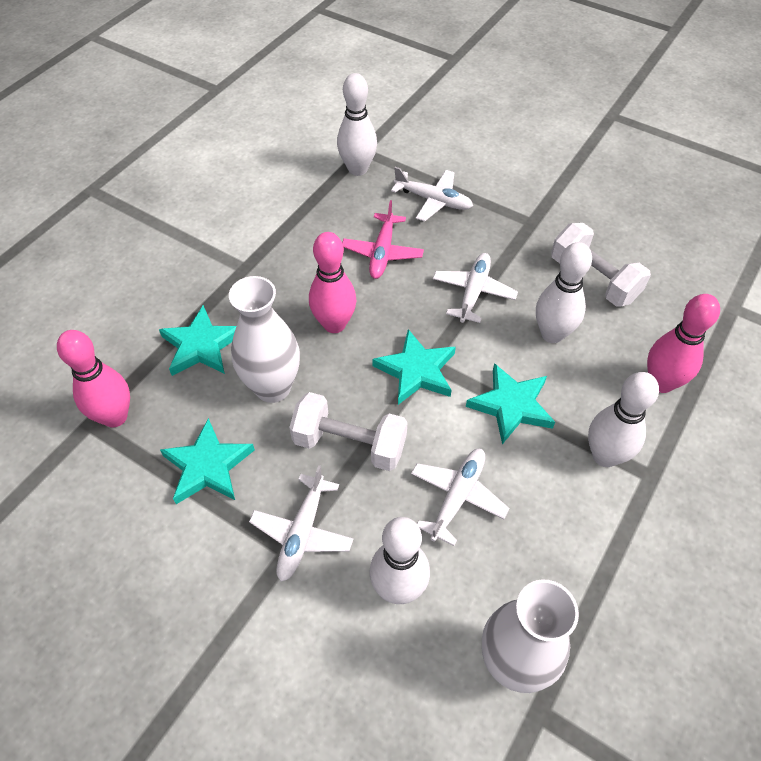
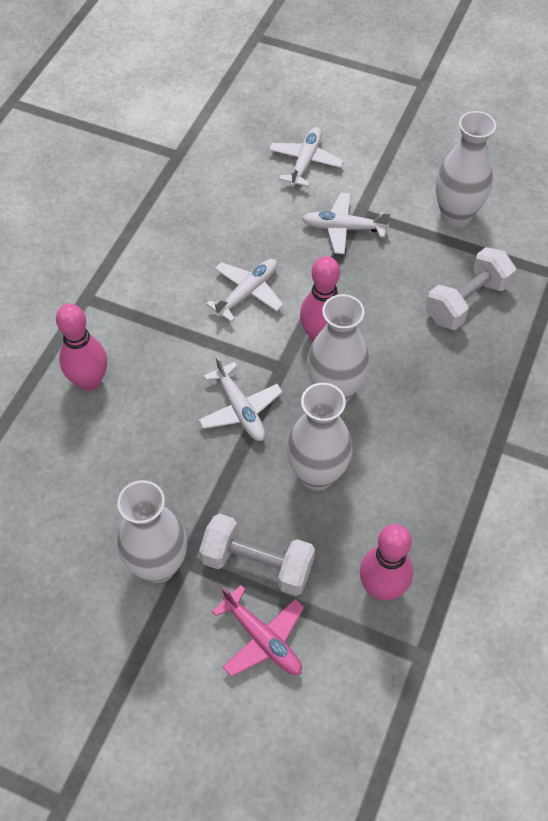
turquoise star: 4 -> 0
white bowling pin: 4 -> 0
white vase: 2 -> 4

